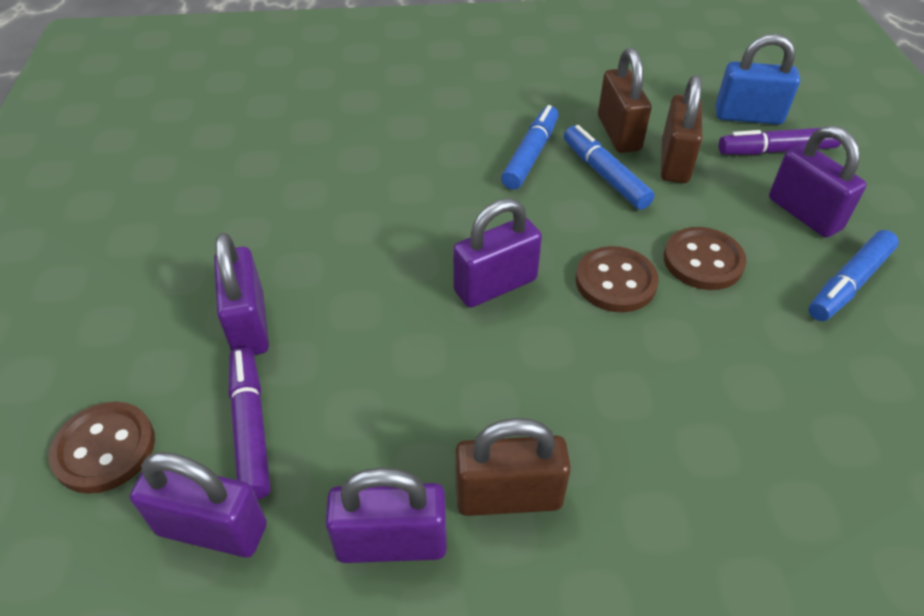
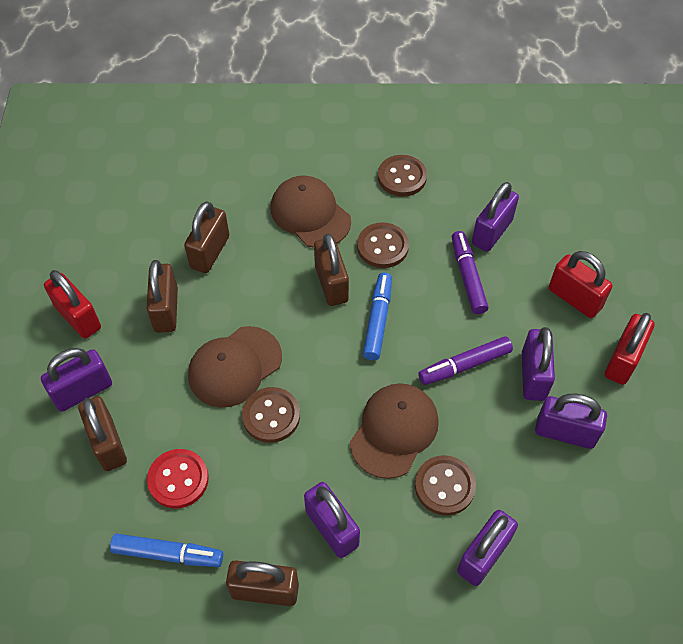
blue marker: 3 -> 2
blue padlock: 1 -> 0
brown button: 3 -> 4
brown cap: 0 -> 3
brown padlock: 3 -> 5
purple padlock: 5 -> 6
red button: 0 -> 1
red padlock: 0 -> 3

